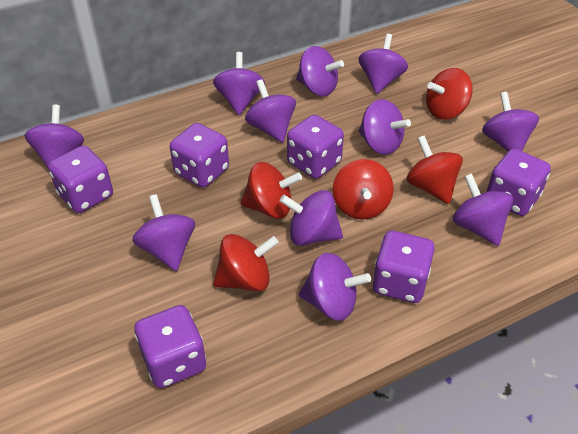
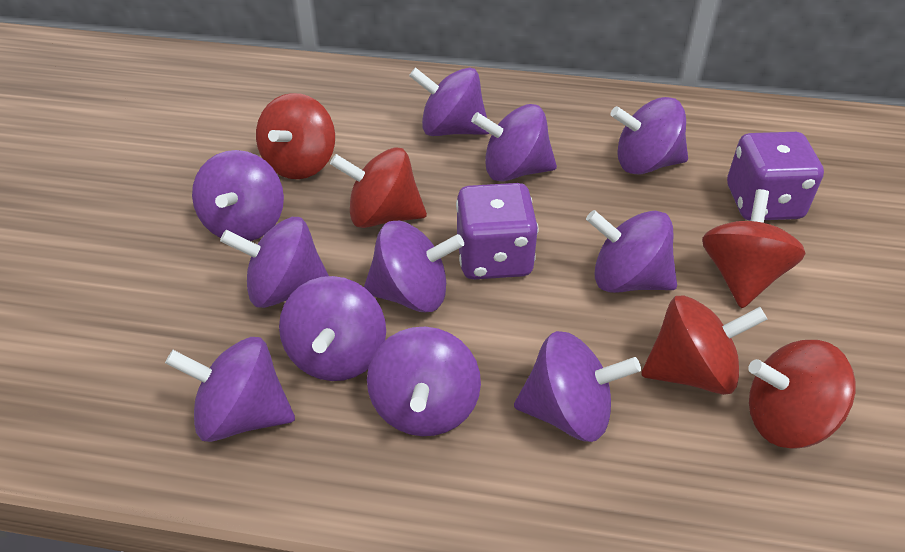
purple dice: 6 -> 2

